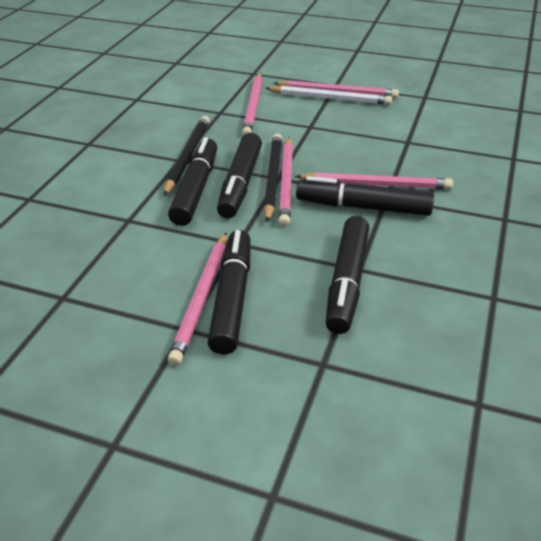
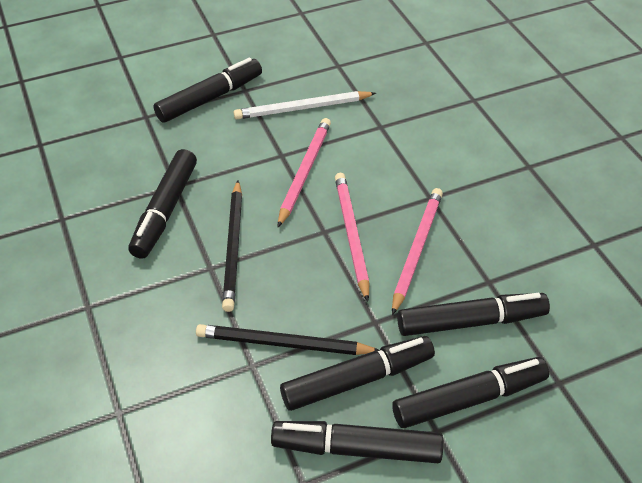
black marker: 5 -> 6
pink pencil: 5 -> 3

